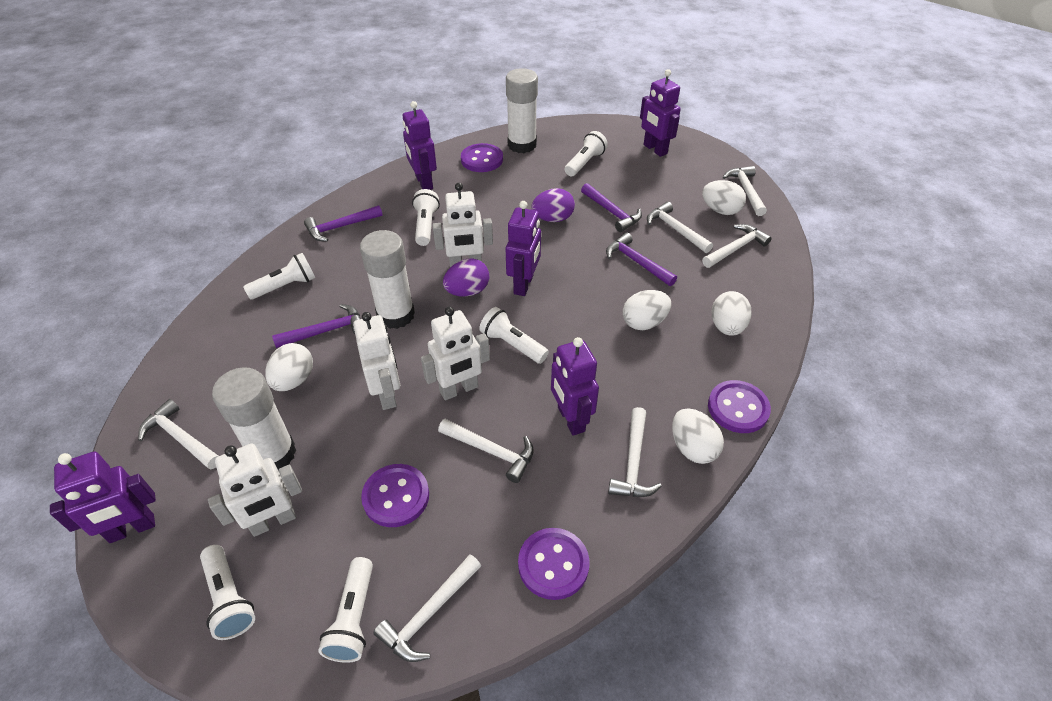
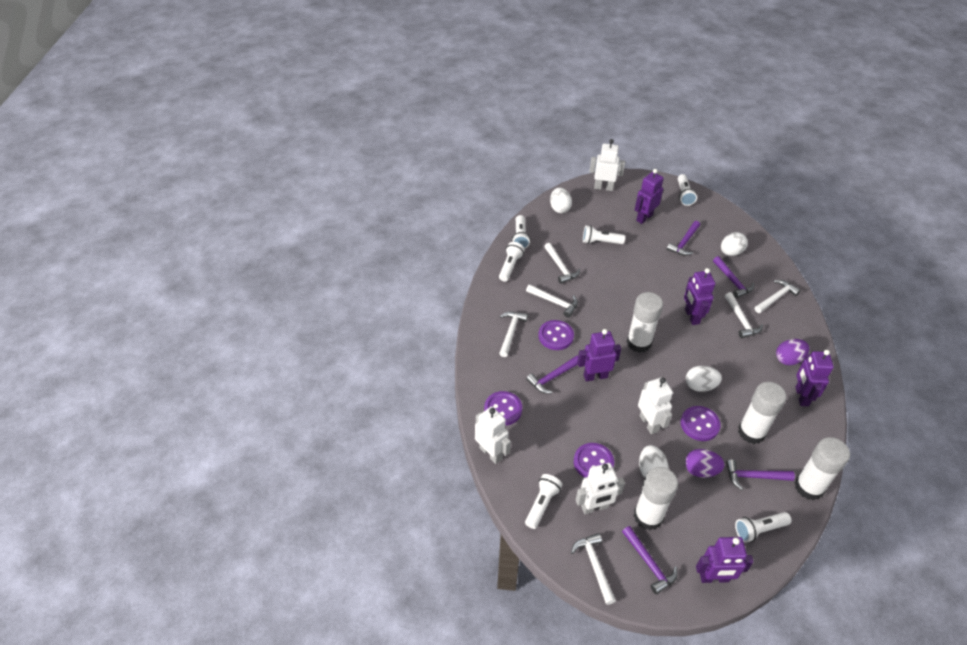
purple hammer: 4 -> 5
white egg: 5 -> 4
white glue stick: 3 -> 4
white hammer: 7 -> 6

